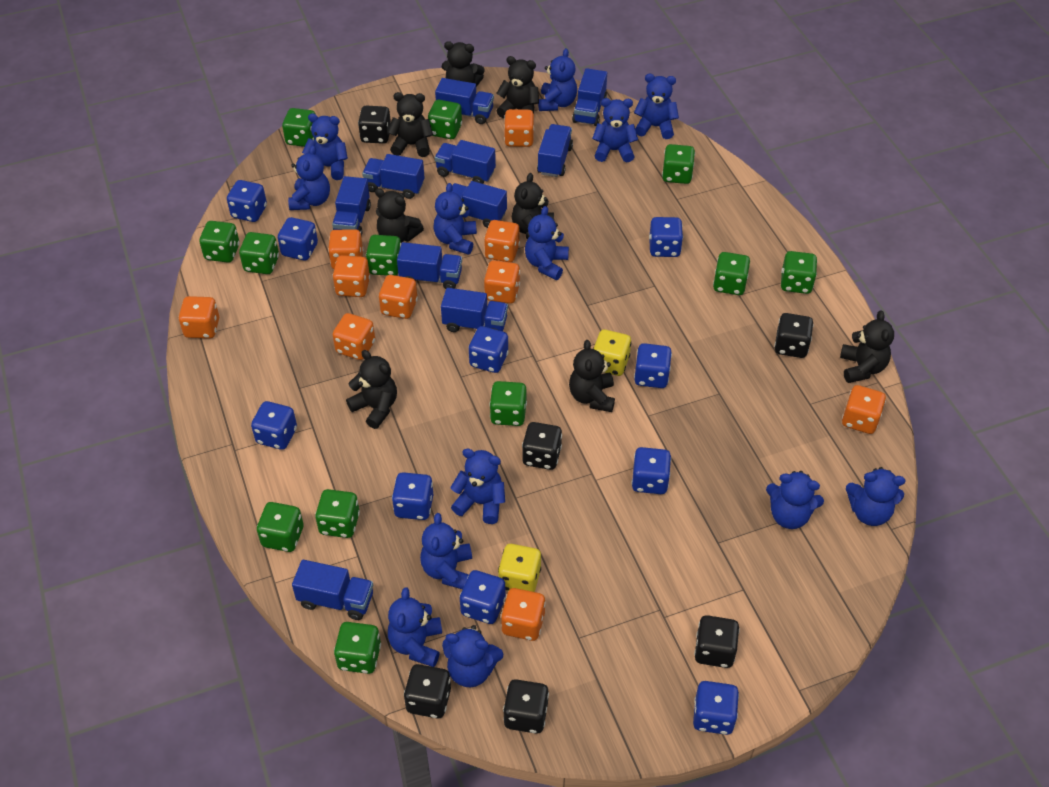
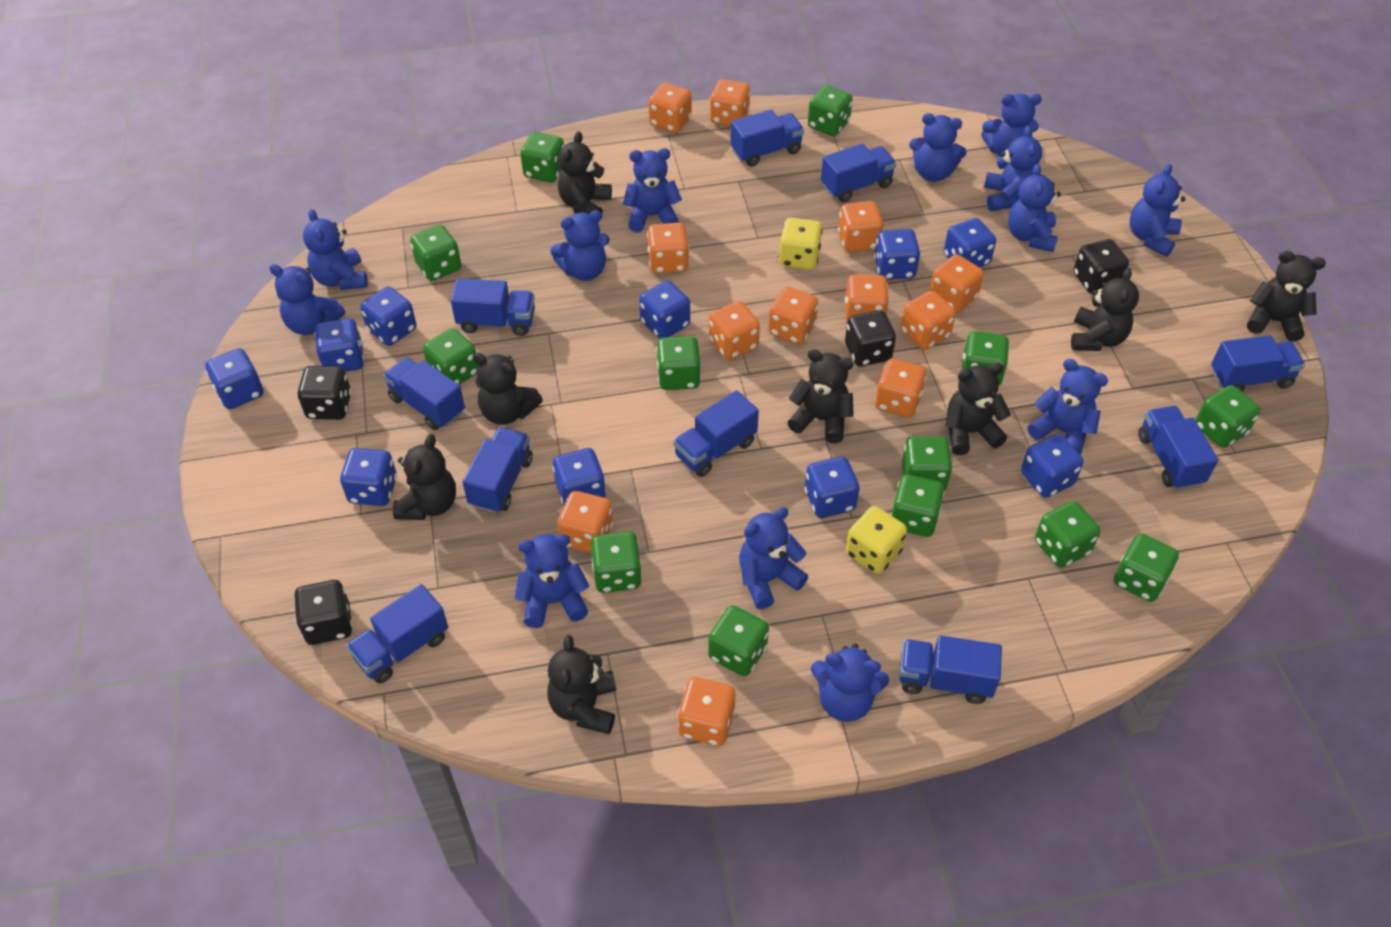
black dice: 6 -> 4
green dice: 12 -> 13
orange dice: 10 -> 12

